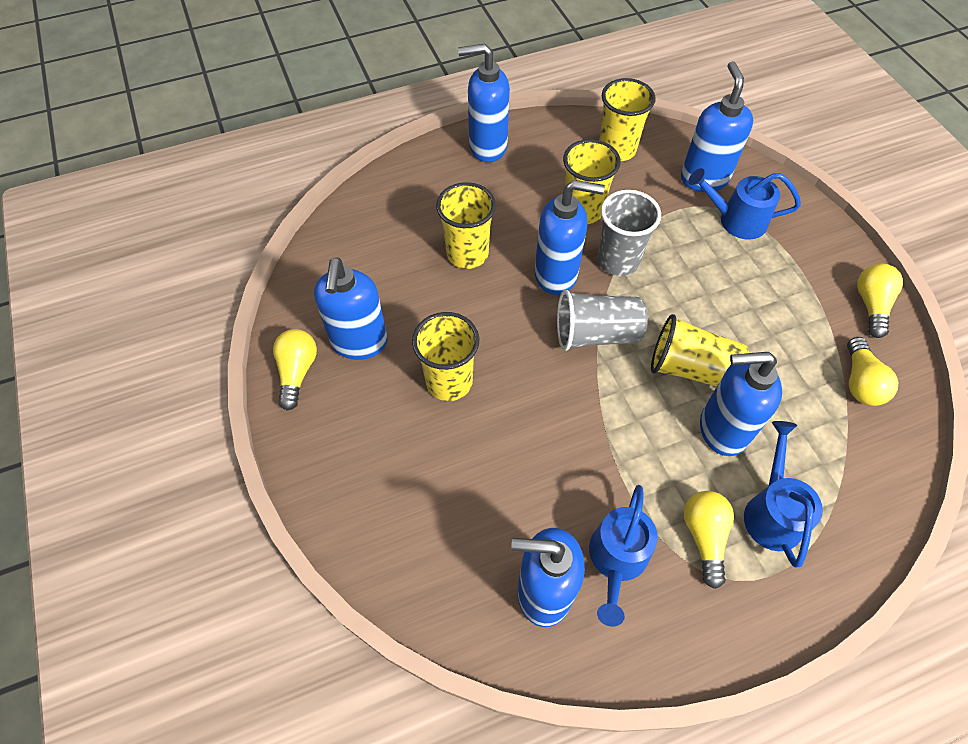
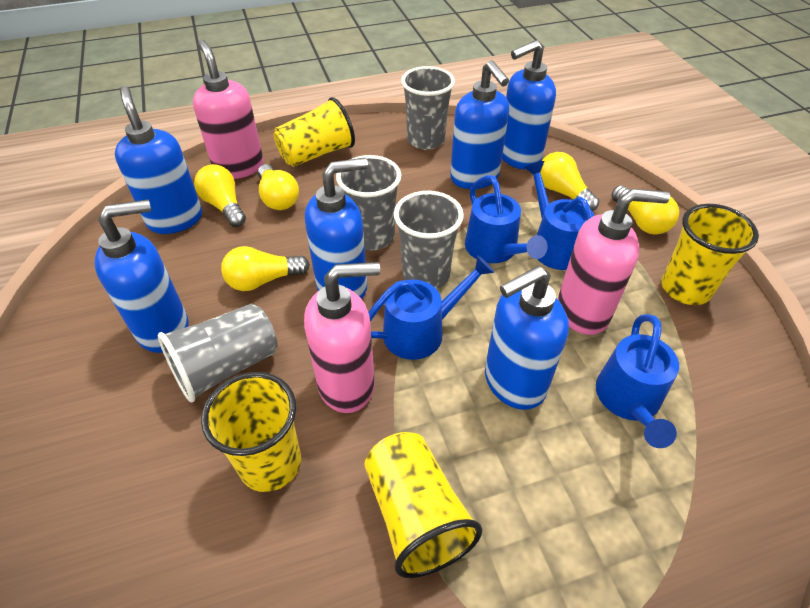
blue watering can: 3 -> 4
grey cup: 2 -> 4
pink soap dispenser: 0 -> 3
yellow cup: 5 -> 4
yellow light bulb: 4 -> 5

